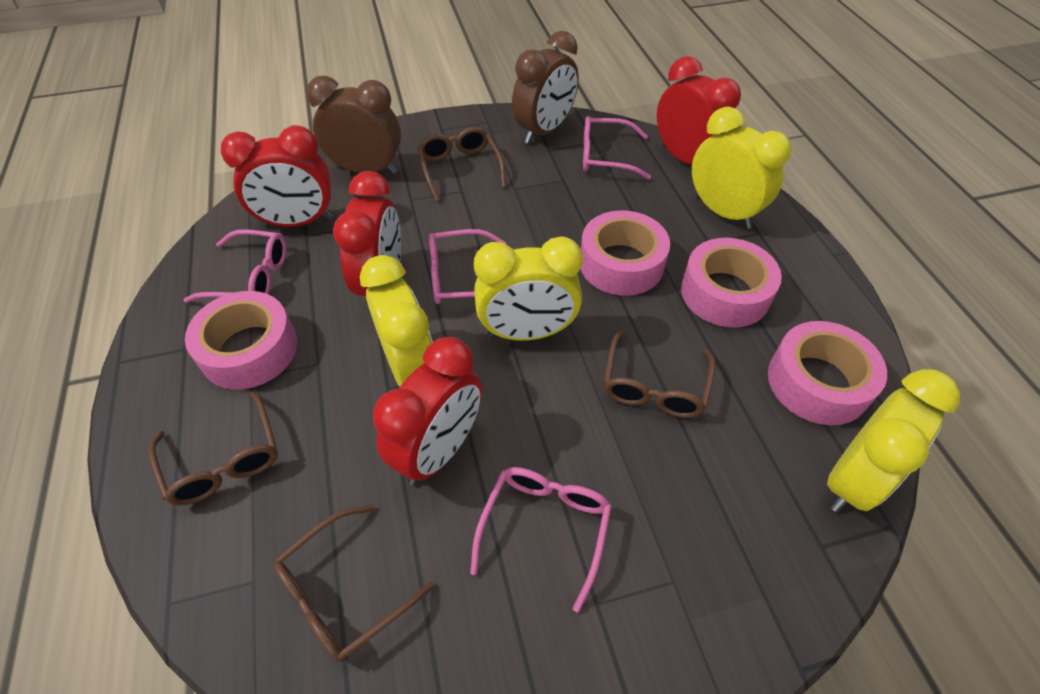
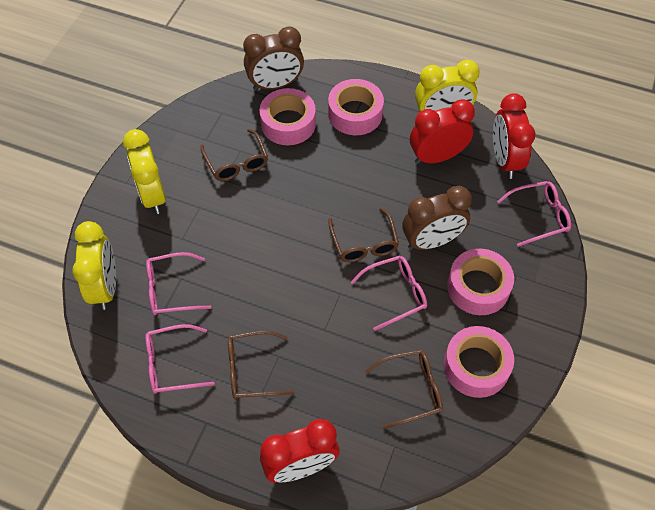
red clock: 4 -> 3
yellow clock: 4 -> 3

